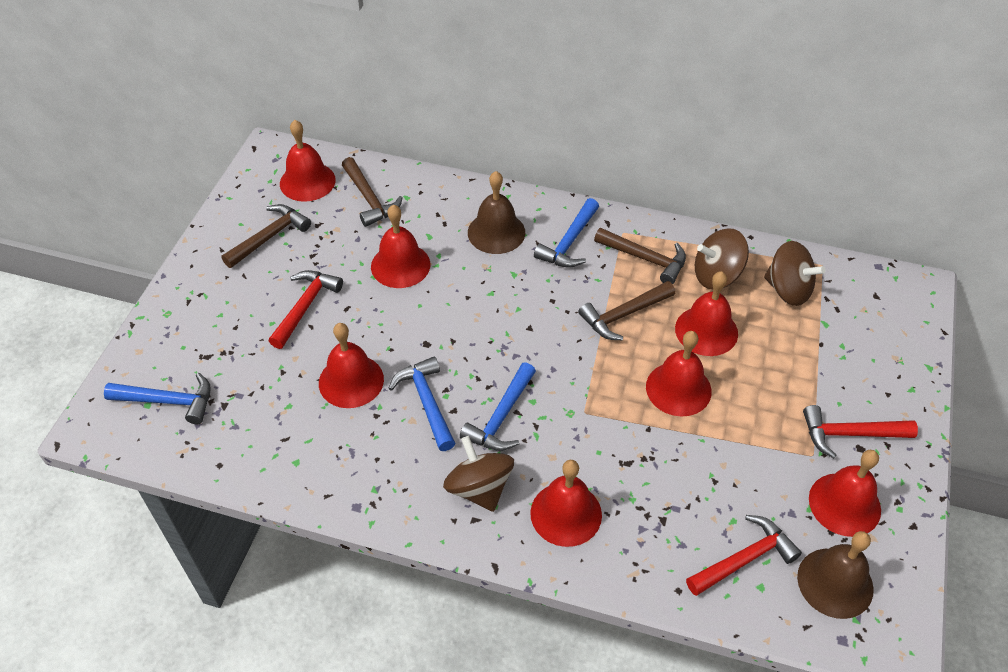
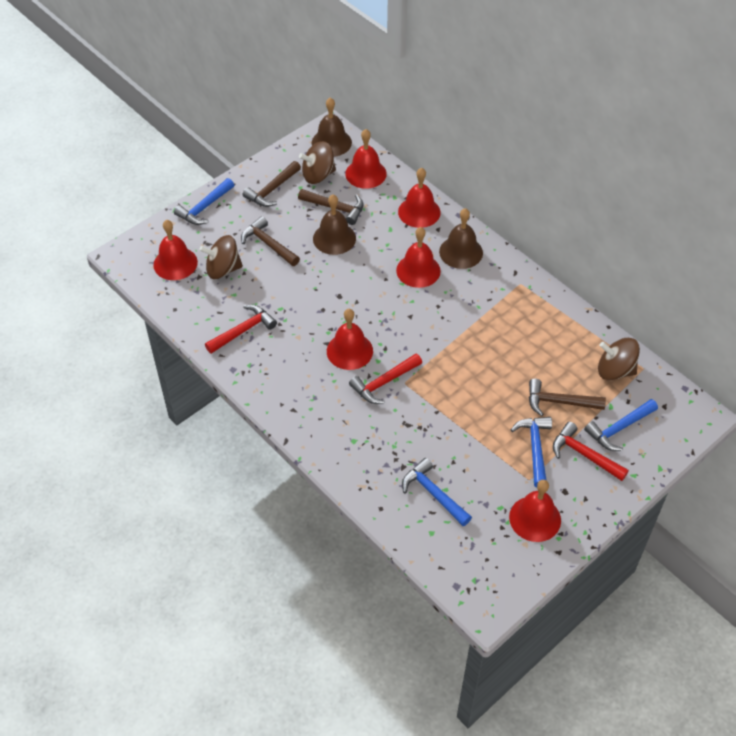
brown bell: 2 -> 3
red bell: 7 -> 6

